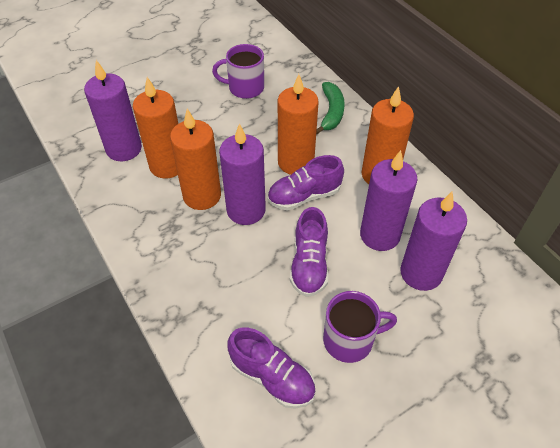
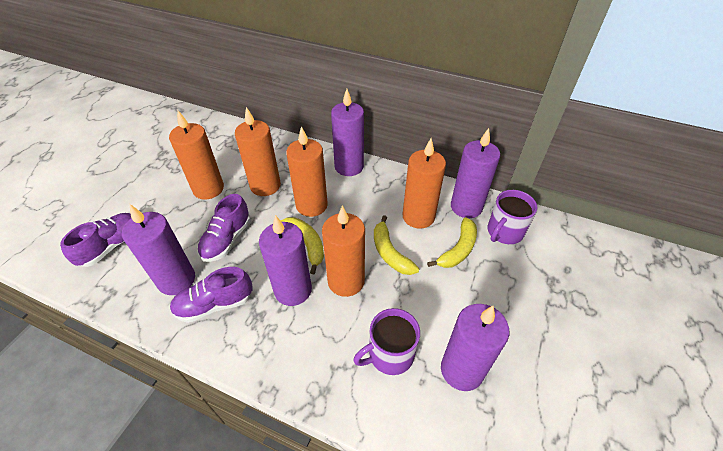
green banana: 1 -> 0
orange candle: 4 -> 5
purple candle: 4 -> 5
yellow banana: 0 -> 3

